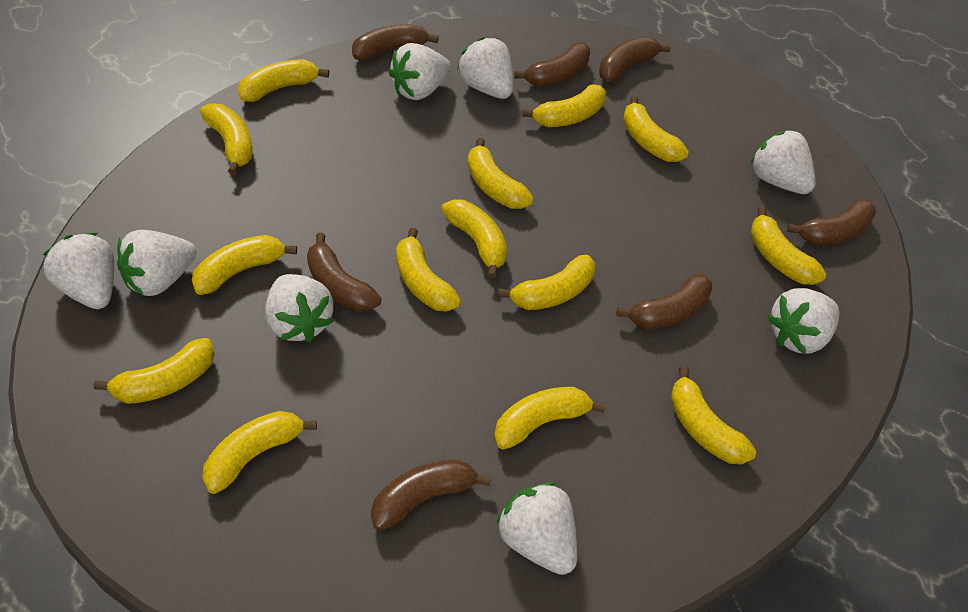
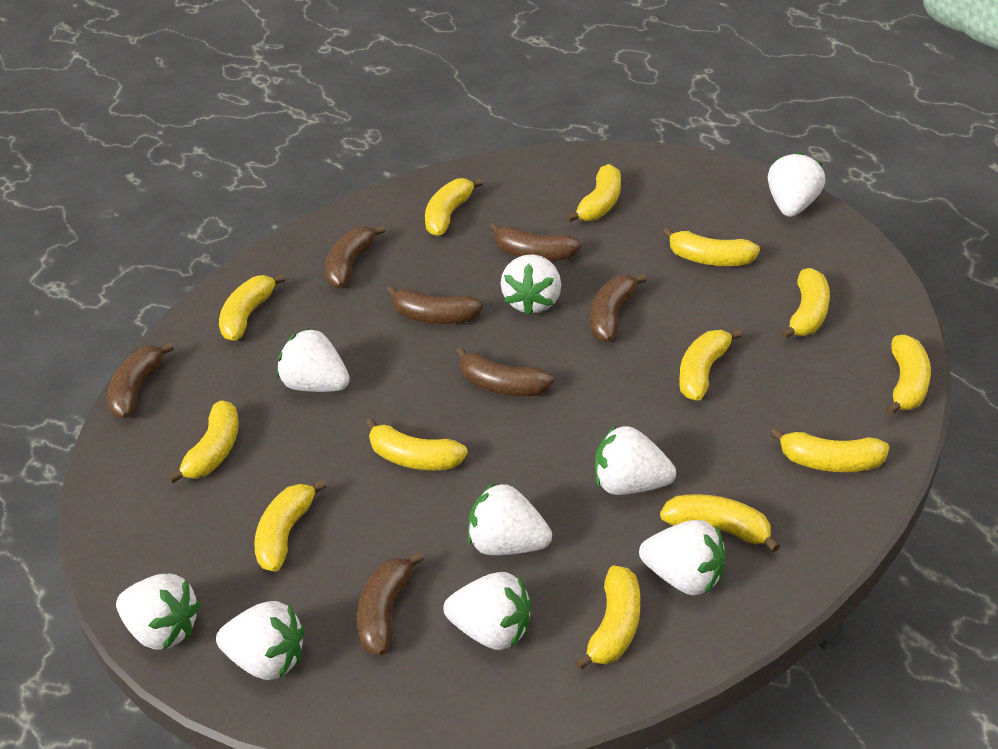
white strawberry: 8 -> 9
yellow banana: 14 -> 13

